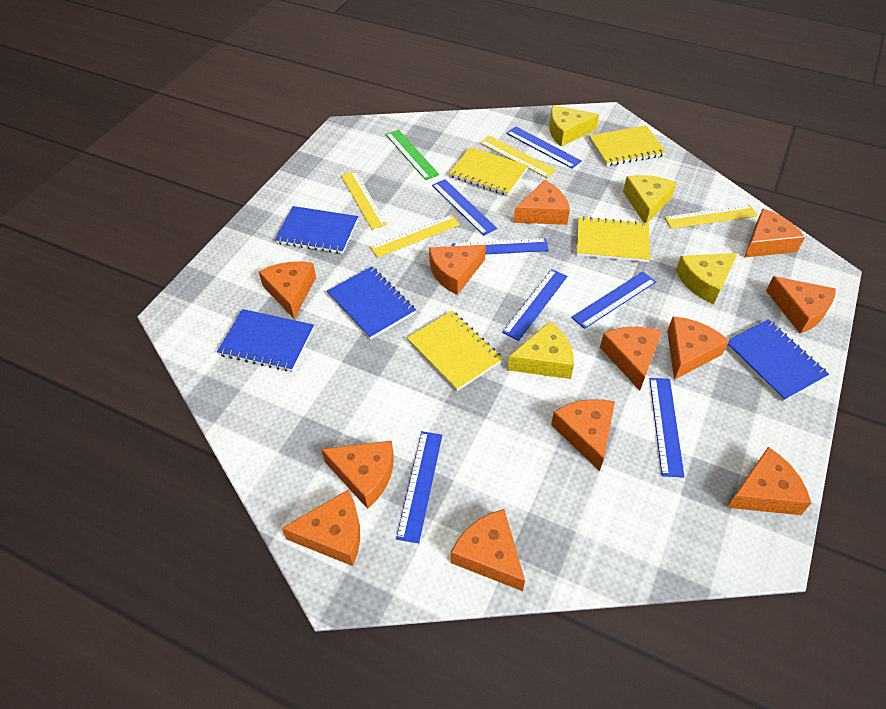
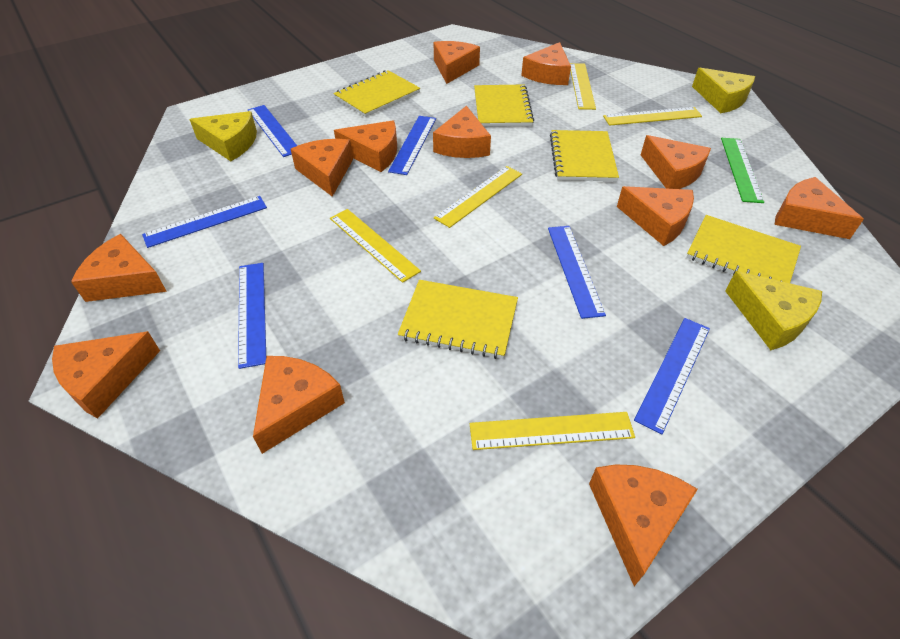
blue notebook: 4 -> 0
blue ruler: 7 -> 6
yellow cheese: 4 -> 3
yellow notebook: 4 -> 5
yellow ruler: 4 -> 5

